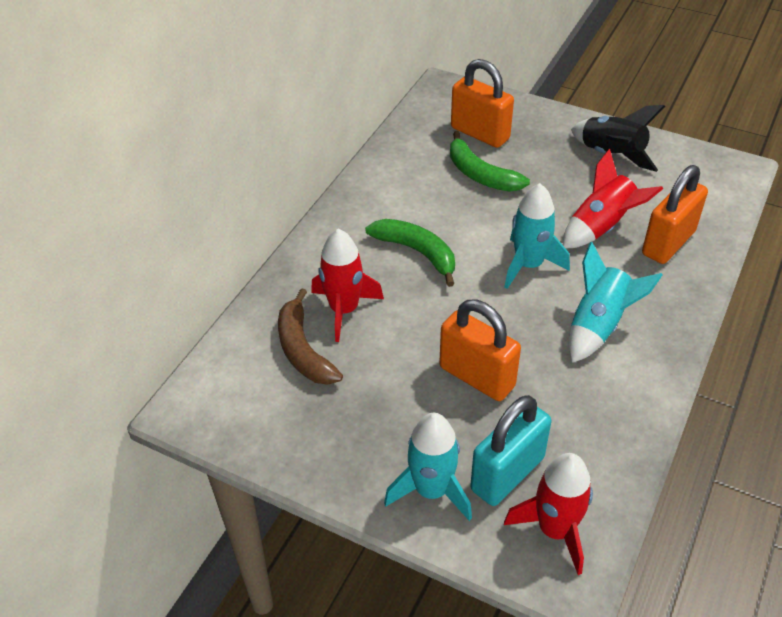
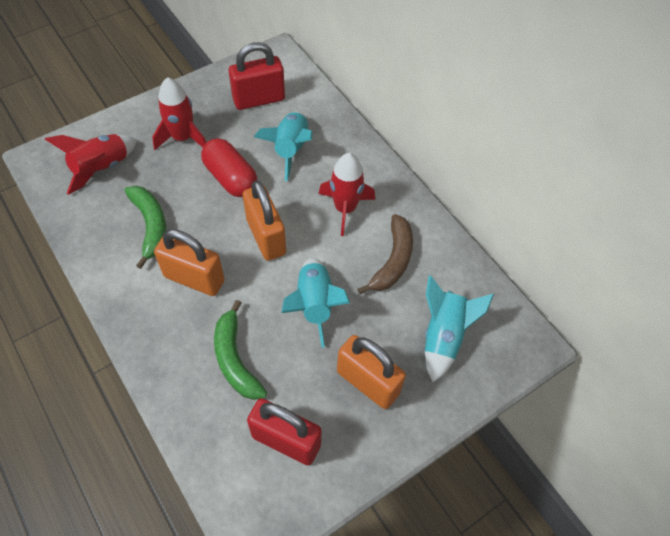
black rocket: 1 -> 0
red capsule: 0 -> 1
red padlock: 0 -> 2
turquoise padlock: 1 -> 0

